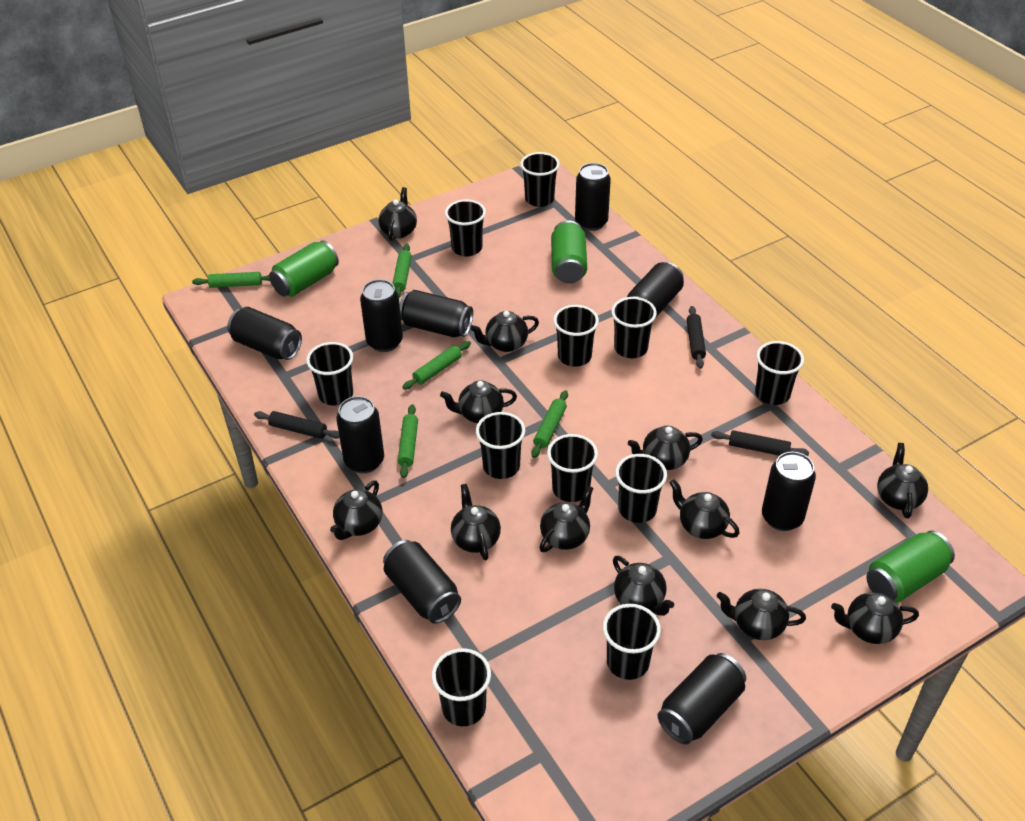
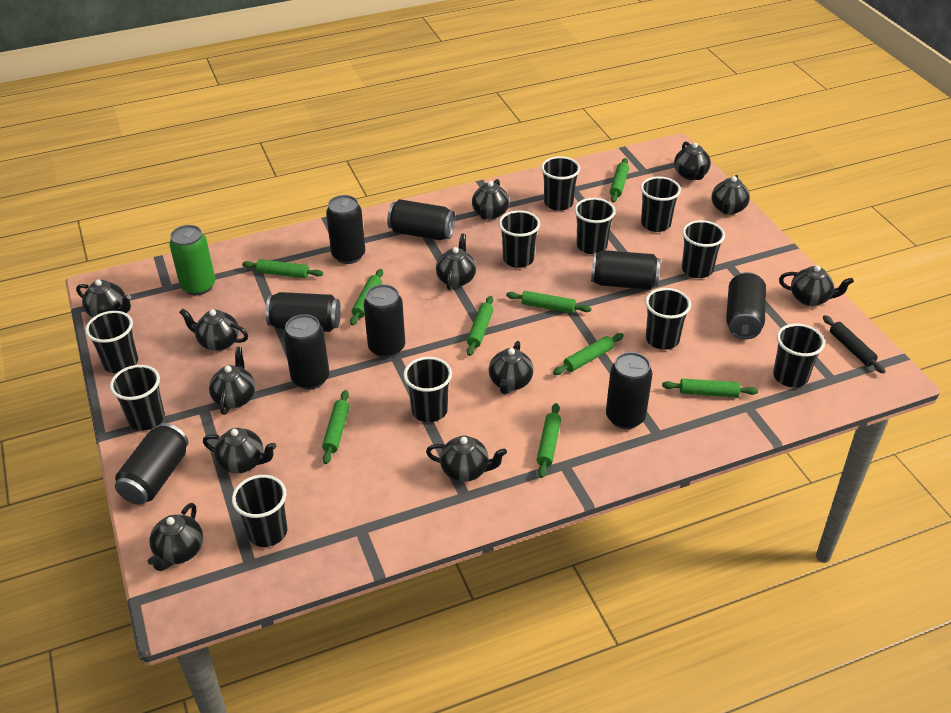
black rolling pin: 3 -> 1
green can: 3 -> 1
green rolling pin: 5 -> 9

